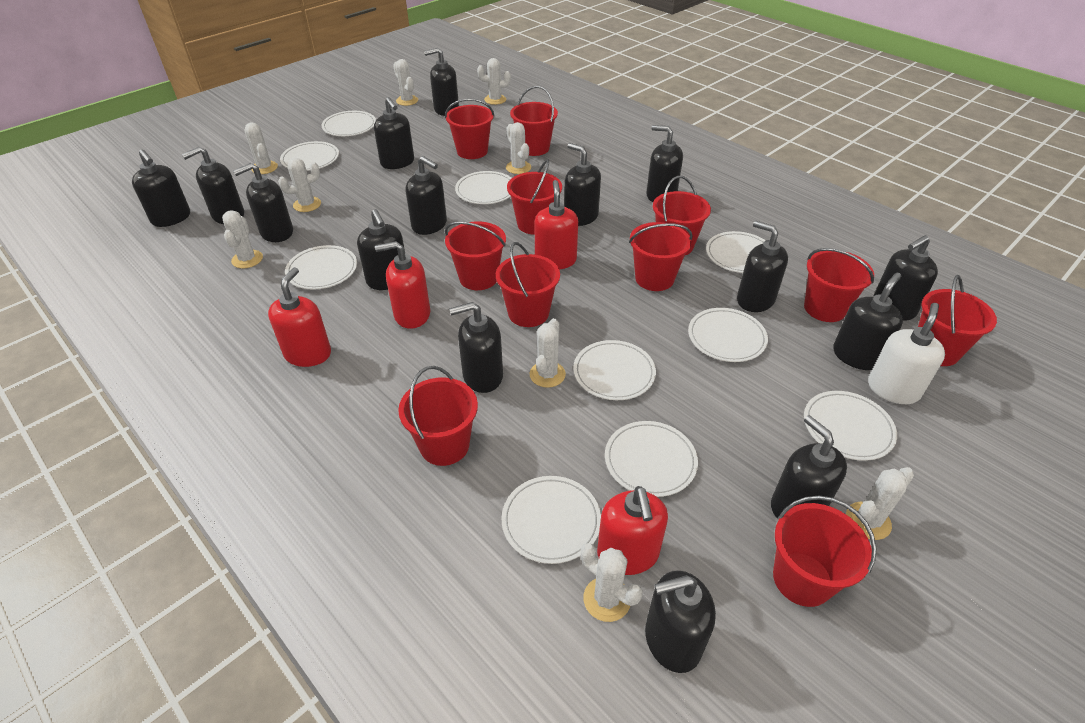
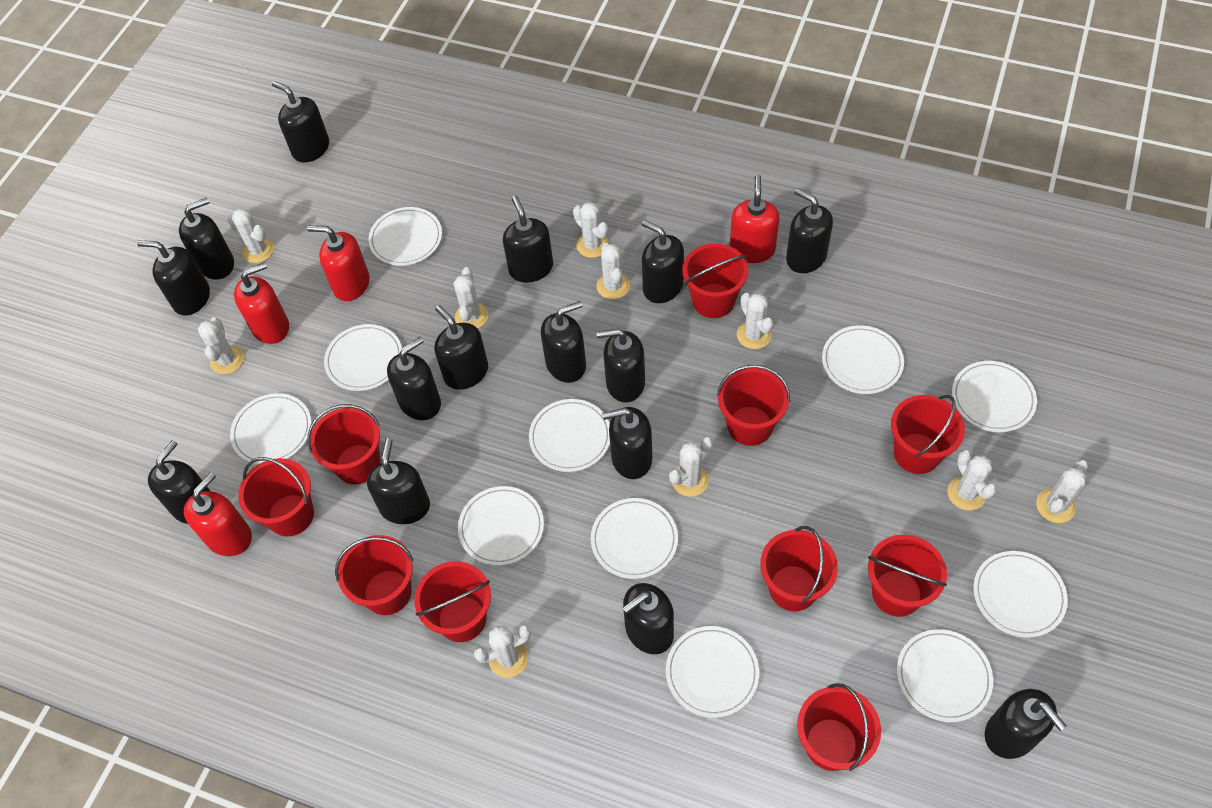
red bucket: 11 -> 10
white cactus: 9 -> 10
white plate: 10 -> 11
white soap dispenser: 1 -> 0

